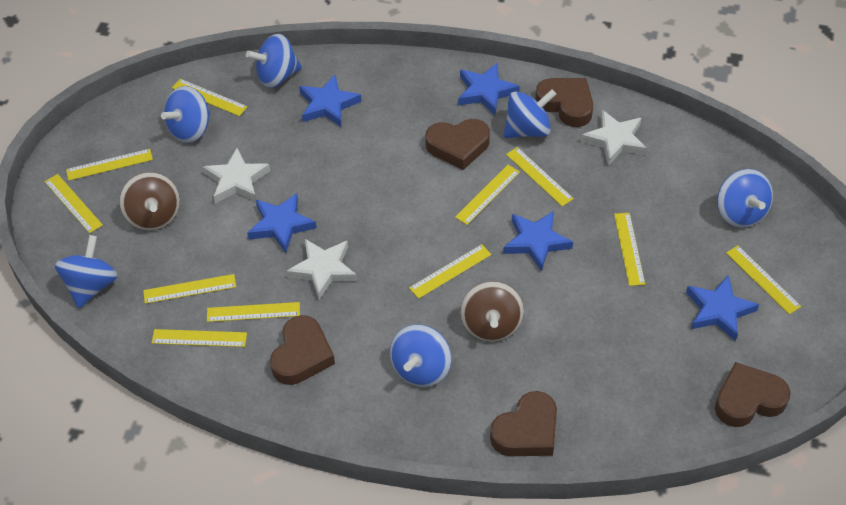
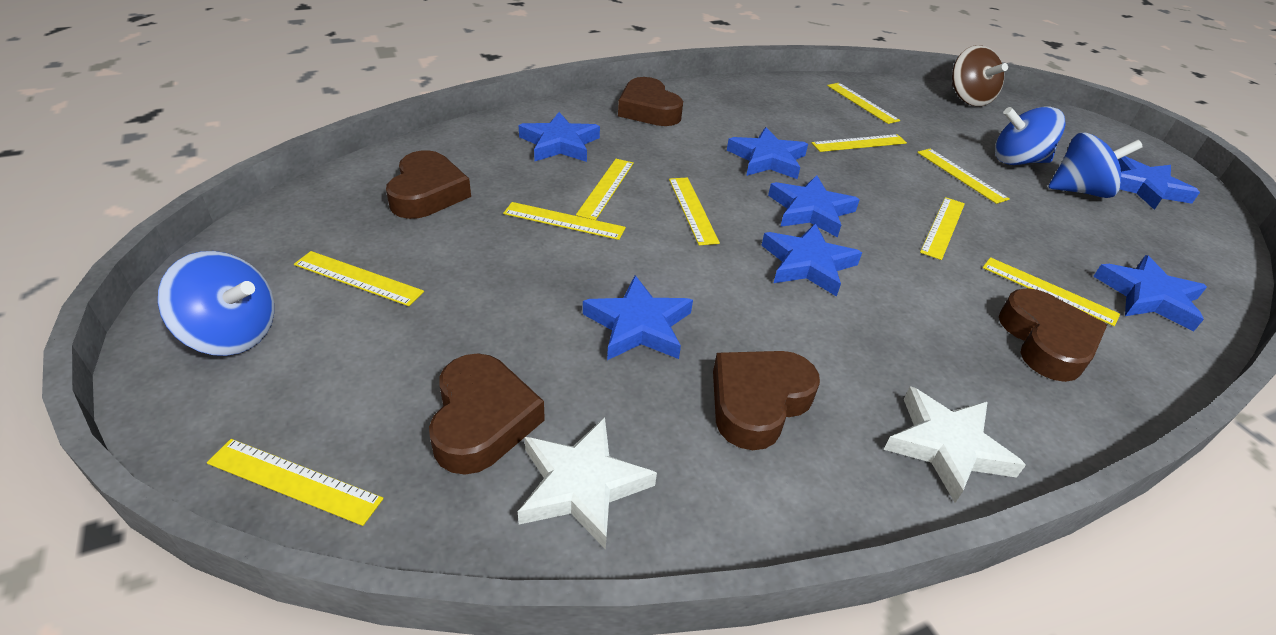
blue spinning top: 6 -> 3
blue star: 5 -> 7
brown spinning top: 2 -> 1
white star: 3 -> 2
yellow ruler: 11 -> 10

